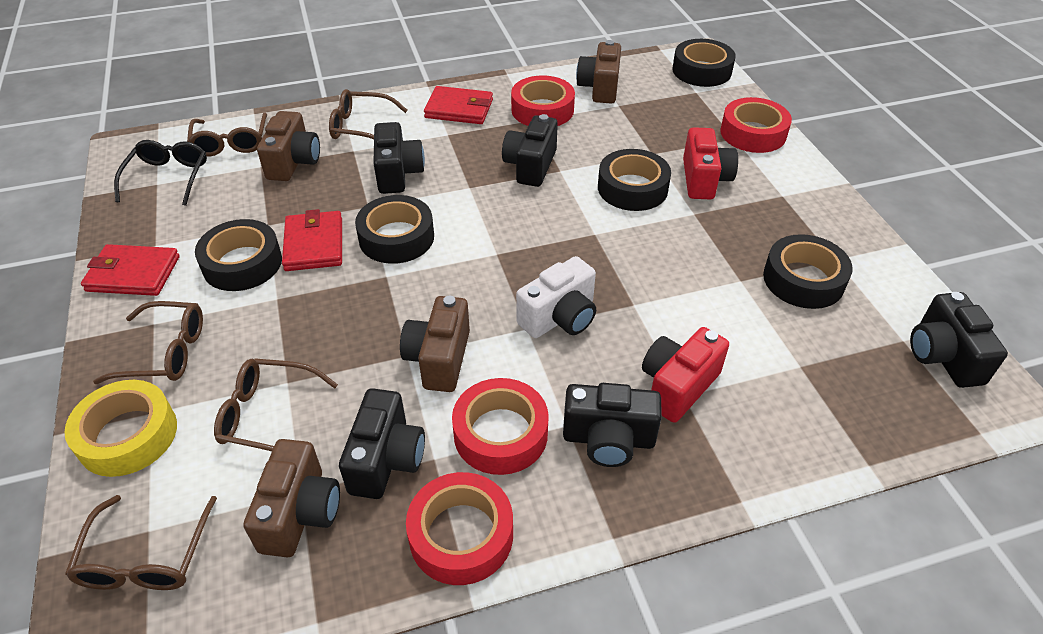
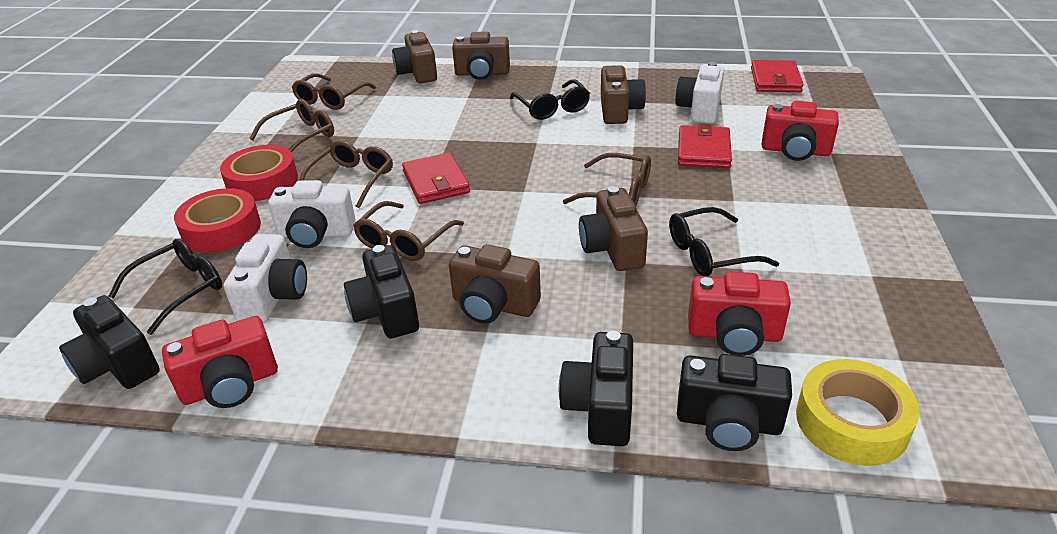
black camera: 5 -> 4
black glasses: 1 -> 3
black tape: 5 -> 0
brown camera: 4 -> 5
red camera: 2 -> 3
red tape: 4 -> 2
white camera: 1 -> 3

